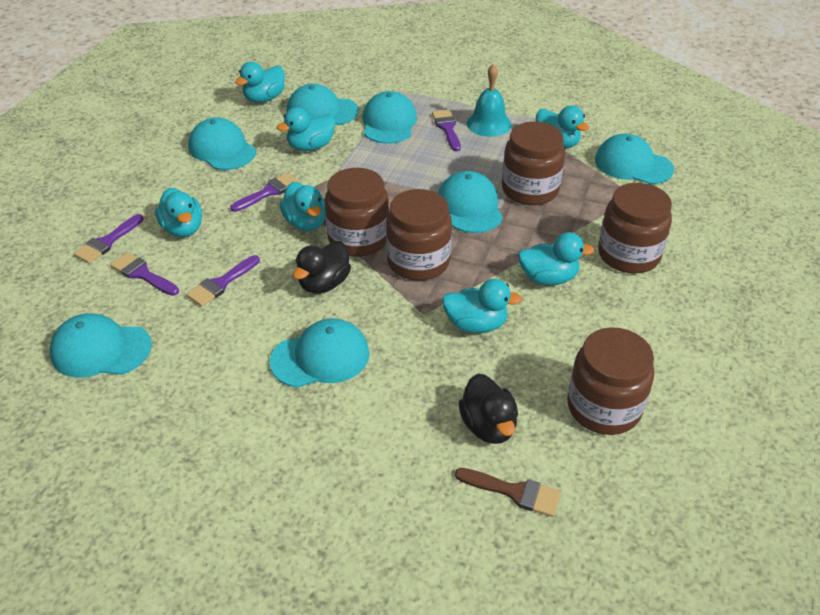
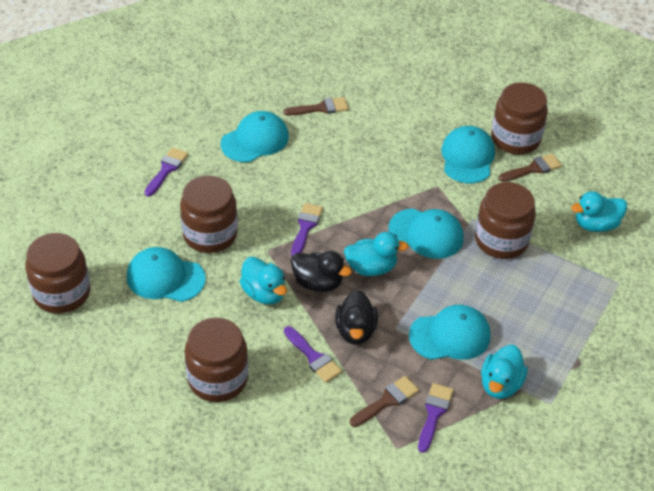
brown brush: 1 -> 3
purple brush: 5 -> 4
turquoise bell: 1 -> 0
turquoise cap: 7 -> 5
turquoise duck: 7 -> 4

